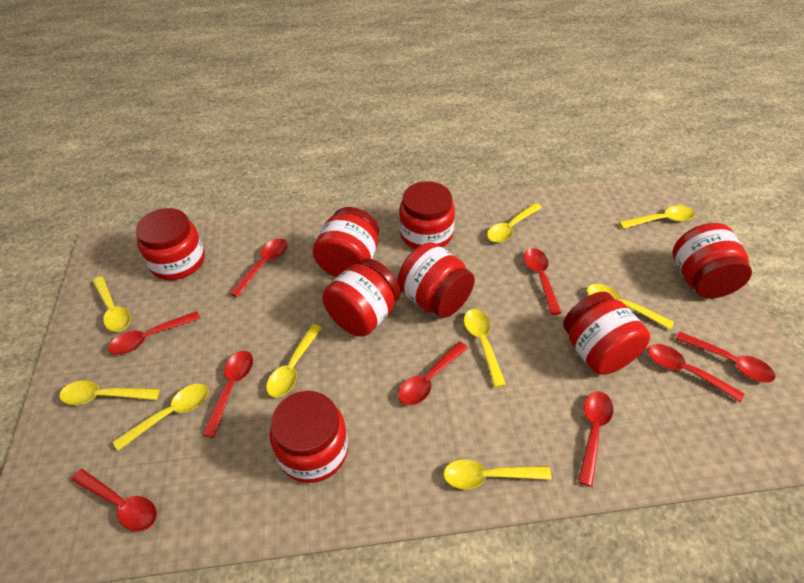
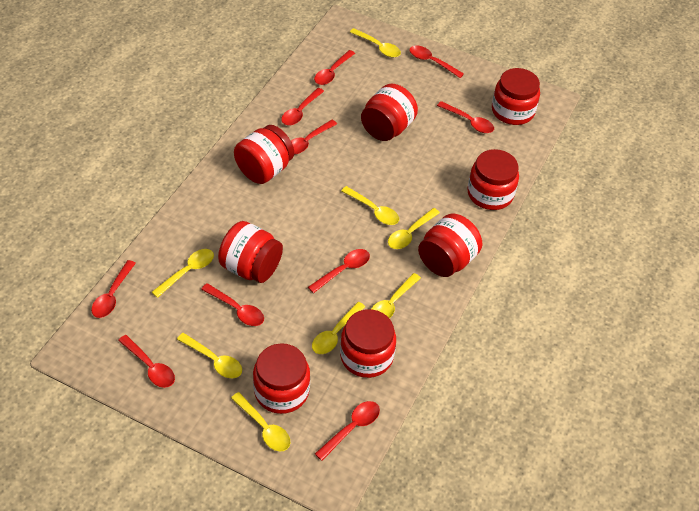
red spoon: 9 -> 10
yellow spoon: 9 -> 8

